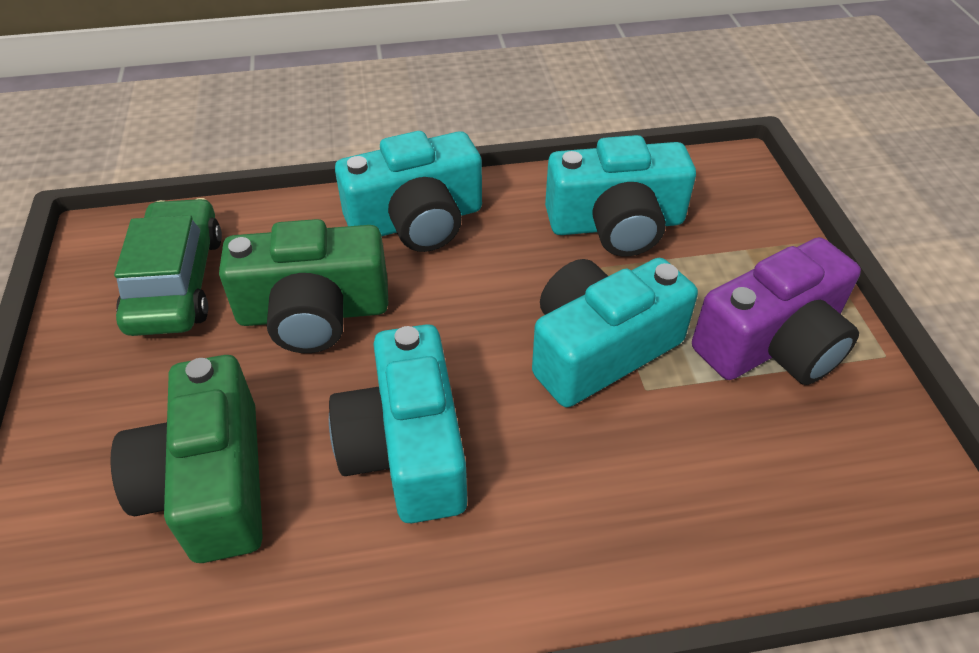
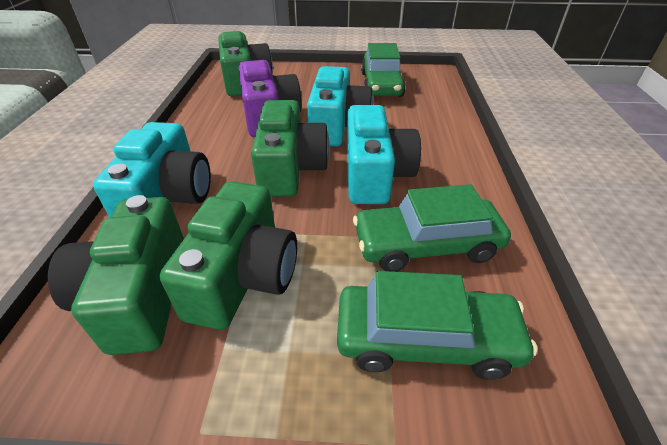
green camera: 2 -> 4
green car: 1 -> 3
turquoise camera: 4 -> 3

